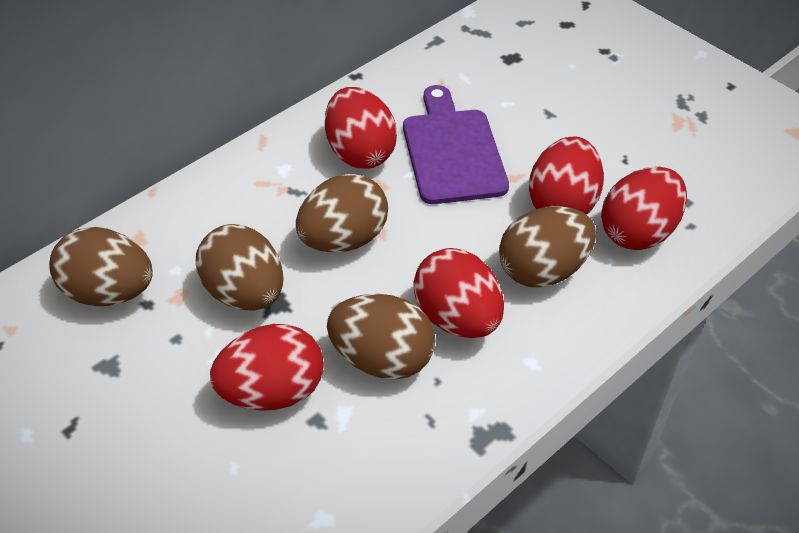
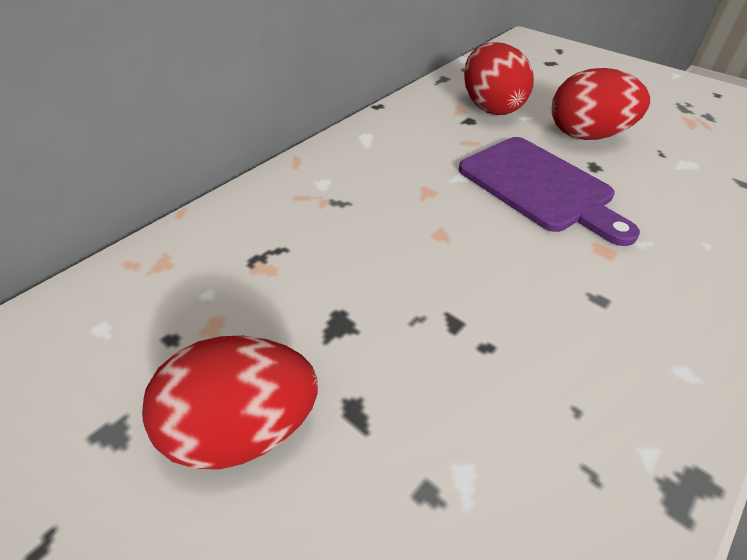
brown egg: 5 -> 0
red egg: 5 -> 3

